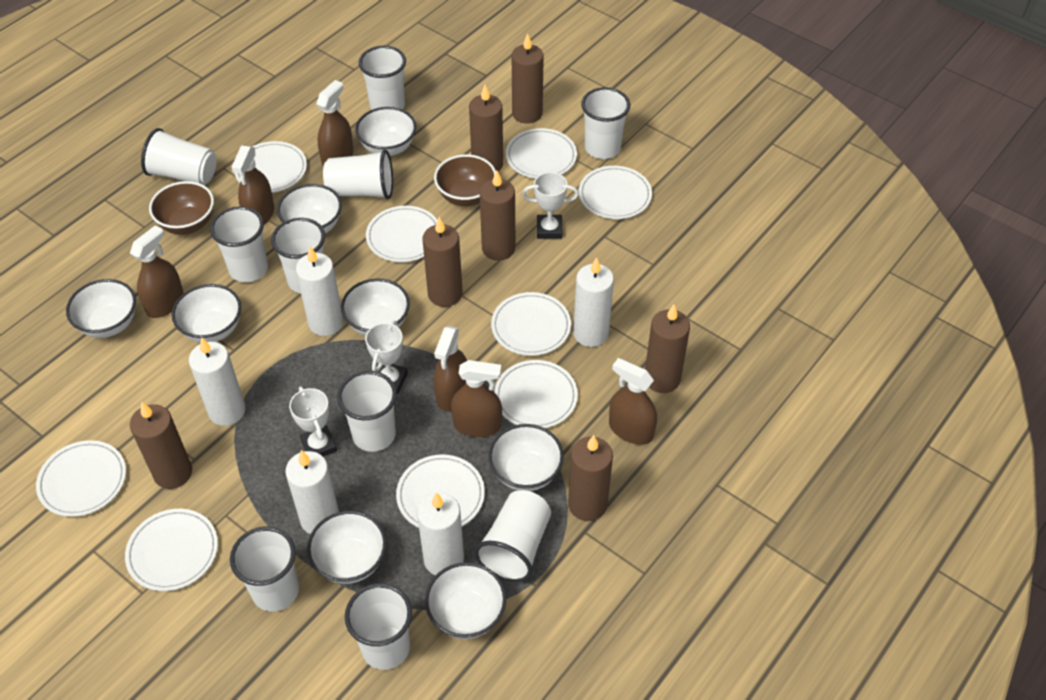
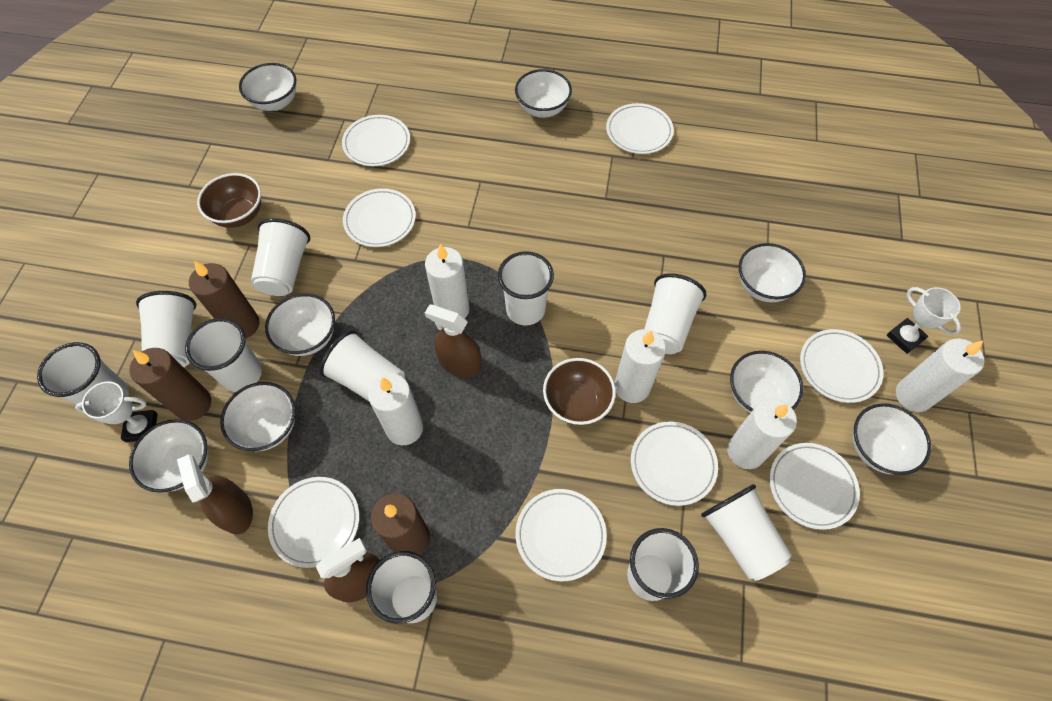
brown candle: 7 -> 3
brown spray bottle: 6 -> 3
white plate: 9 -> 8
white trophy: 3 -> 2

